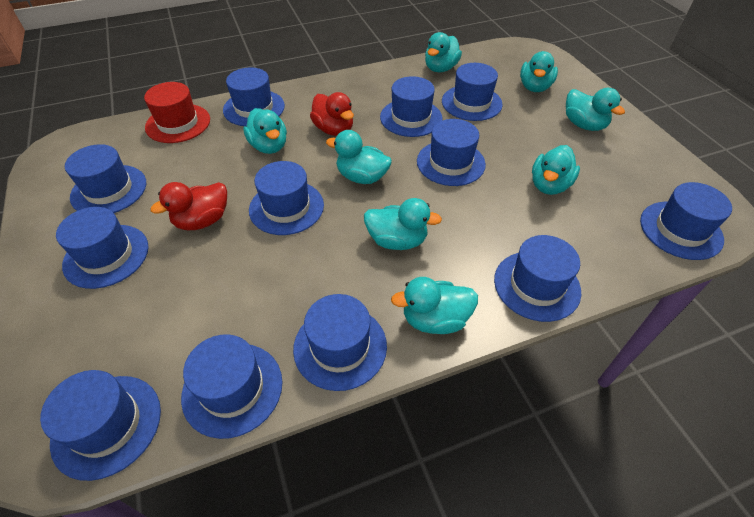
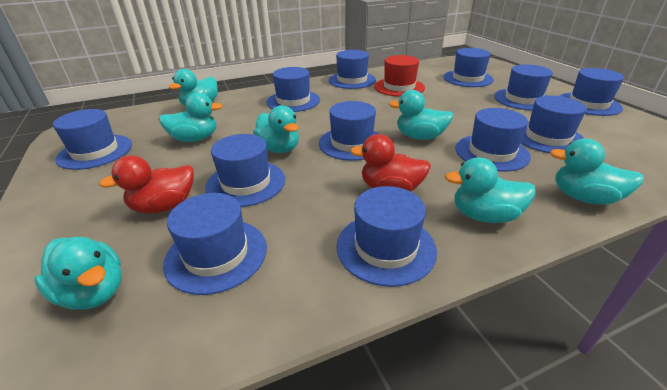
turquoise duck: 8 -> 7

